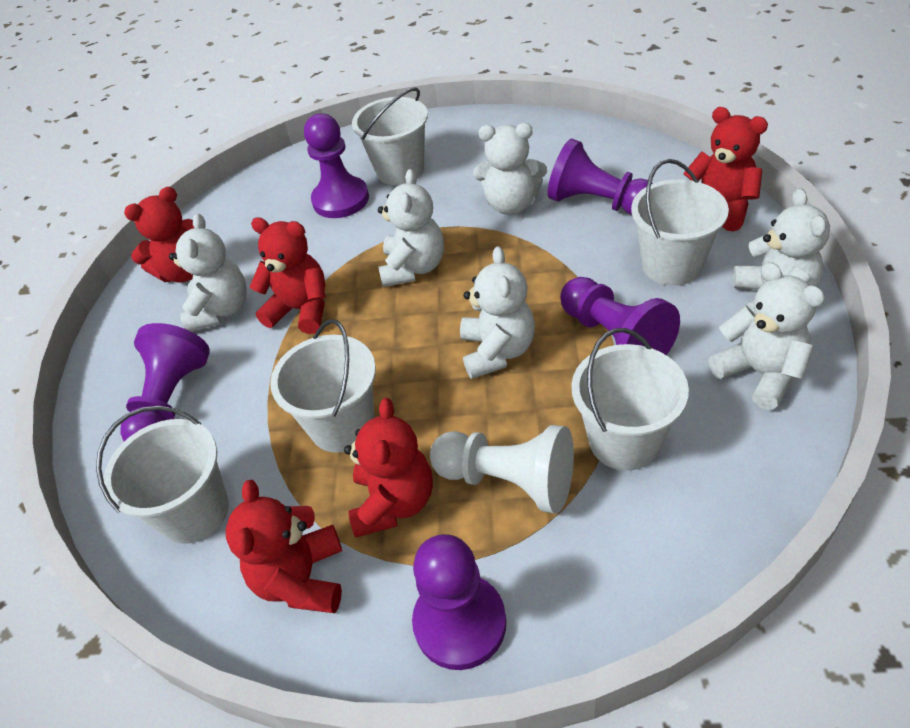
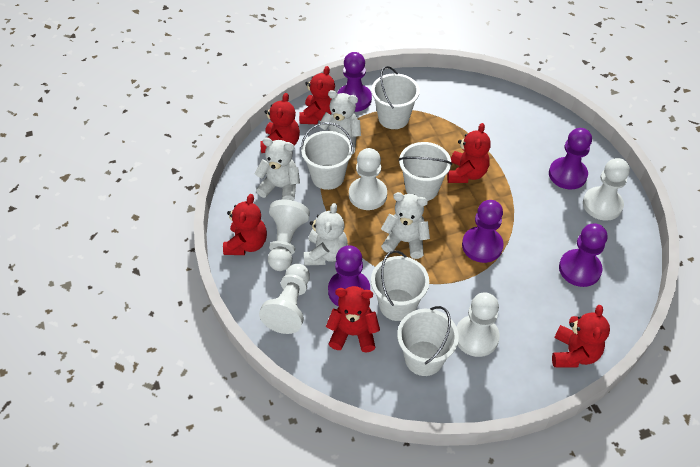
red teddy bear: 5 -> 6
white pawn: 1 -> 5
white teddy bear: 6 -> 4

